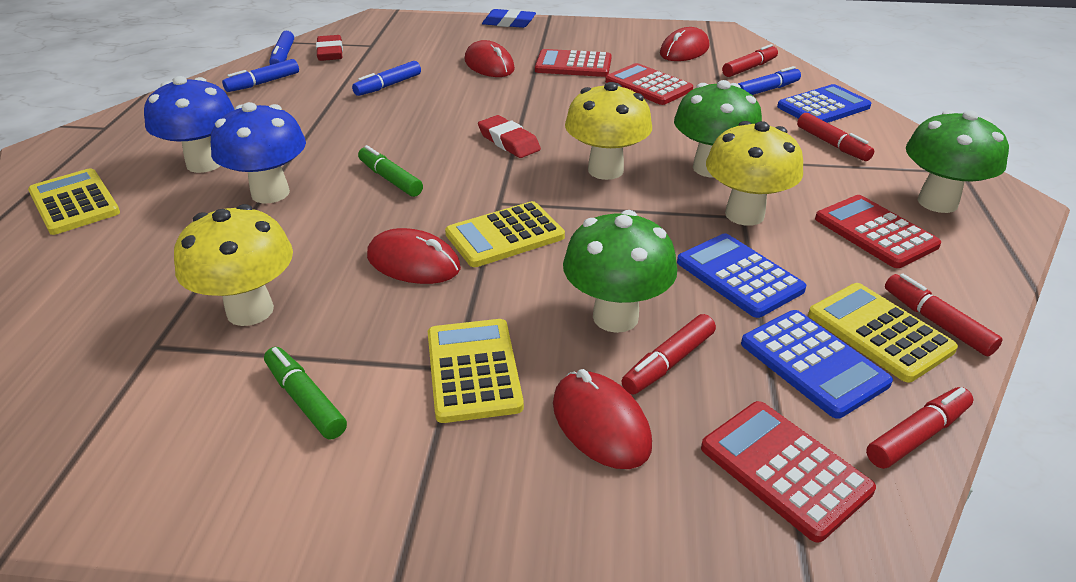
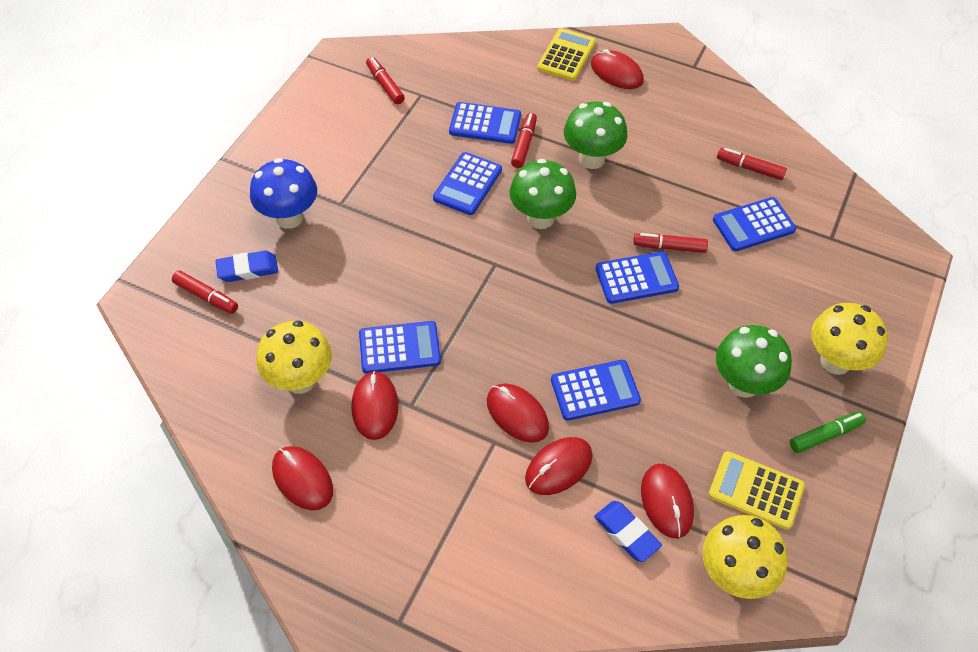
blue calculator: 3 -> 6
blue eraser: 1 -> 2
blue marker: 4 -> 0
blue mushroom: 2 -> 1
green marker: 2 -> 1
red calculator: 4 -> 0
red eraser: 2 -> 0
red mouse: 4 -> 6
yellow calculator: 4 -> 2

